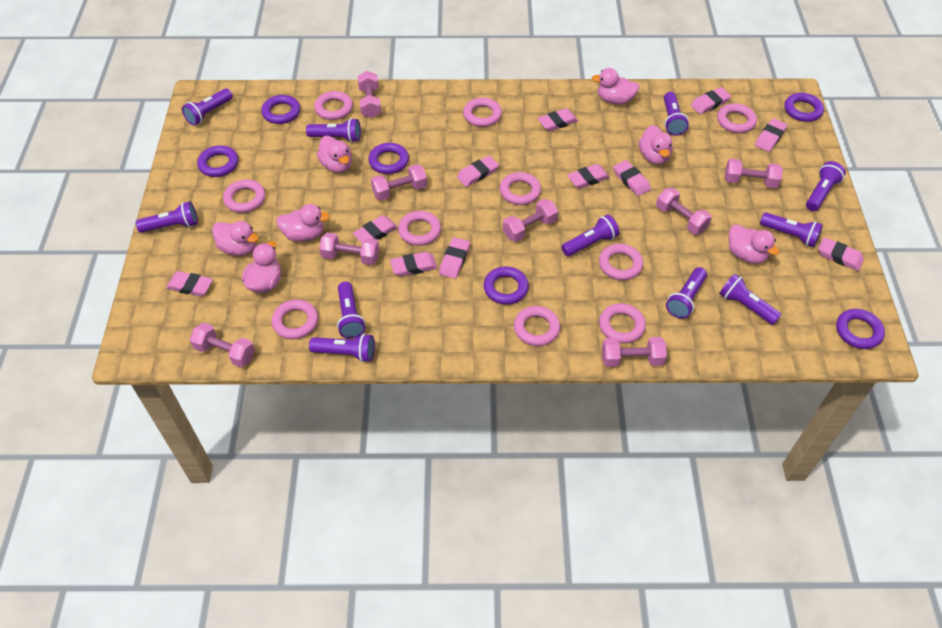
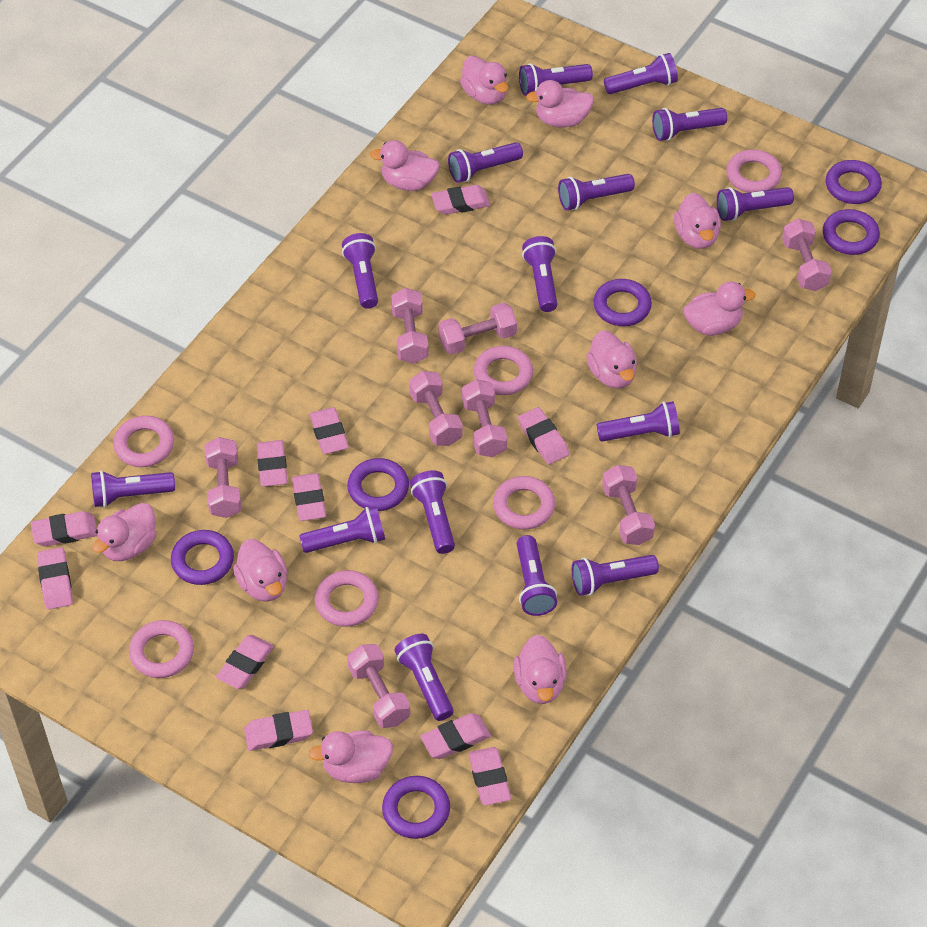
pink duck: 7 -> 10
pink ring: 10 -> 6
purple flashlight: 11 -> 15

